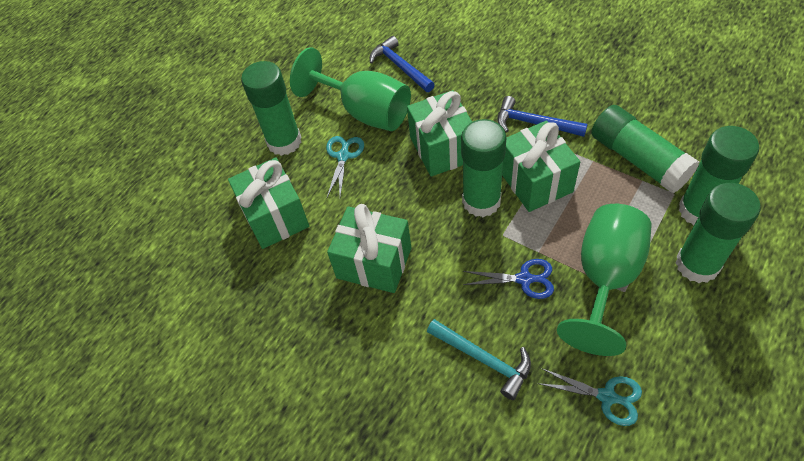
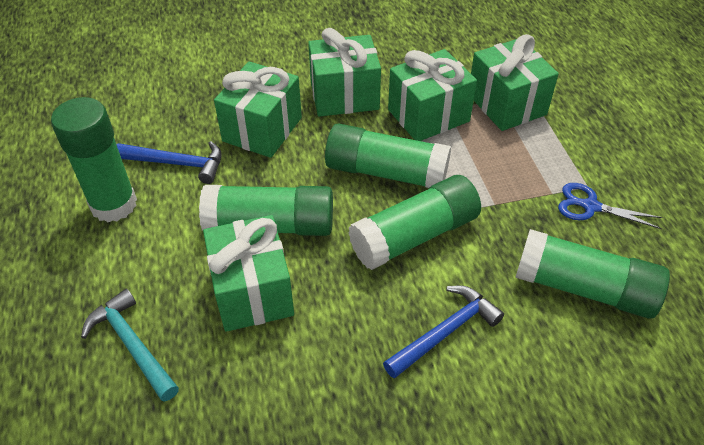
green gift: 4 -> 5
green goblet: 2 -> 0
turquoise scissors: 2 -> 0

